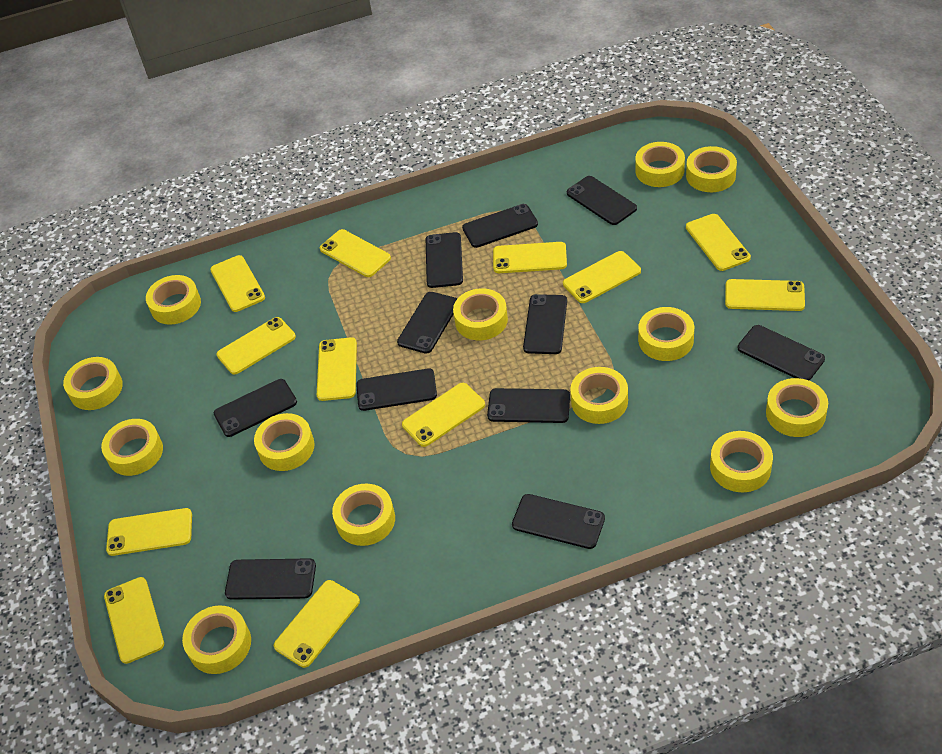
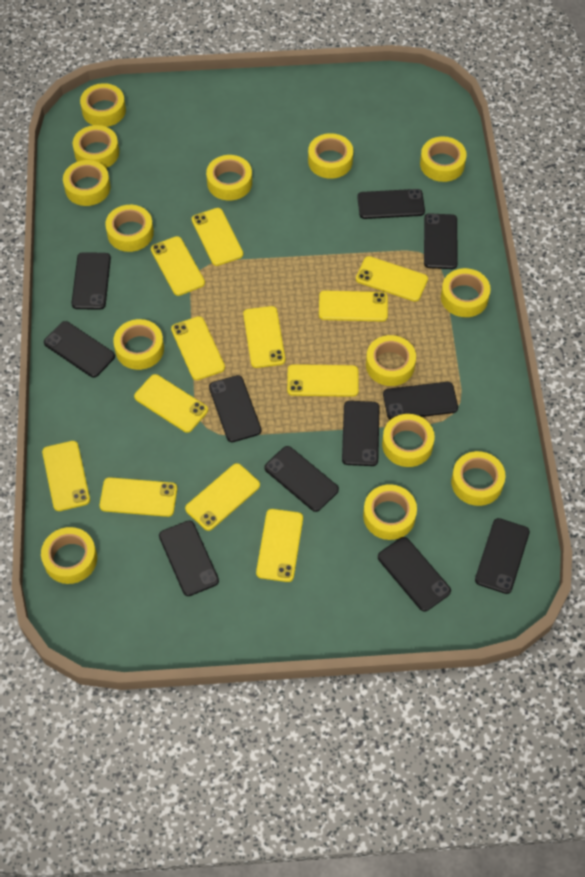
yellow tape: 13 -> 14

